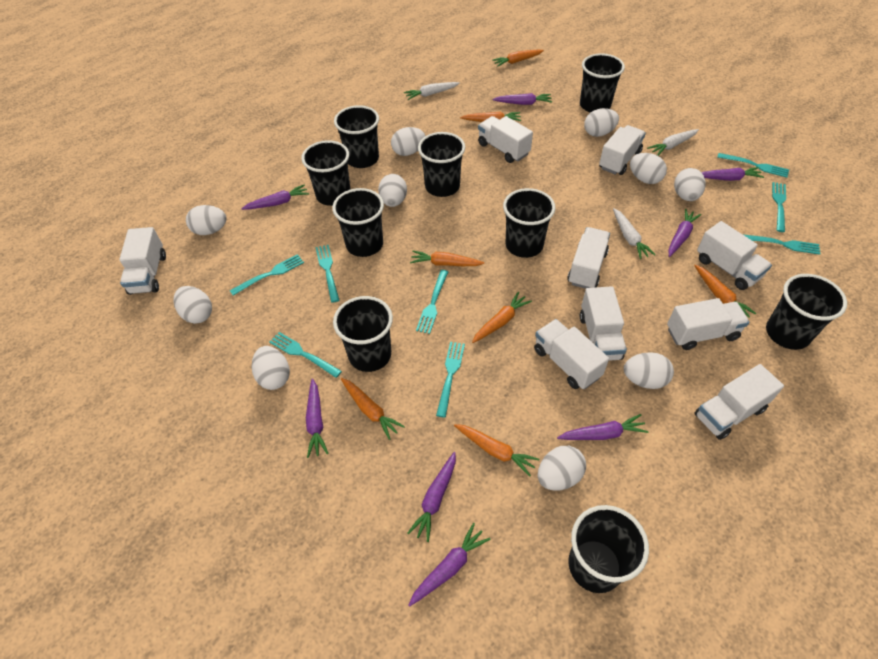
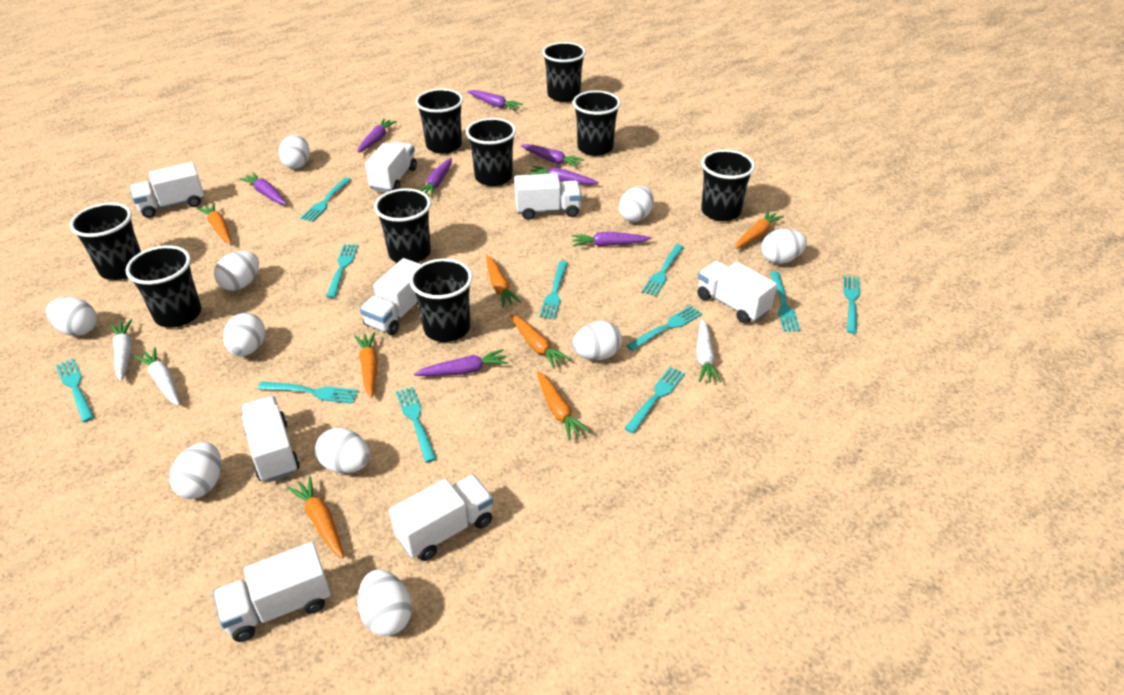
turquoise fork: 8 -> 11
white truck: 9 -> 8

